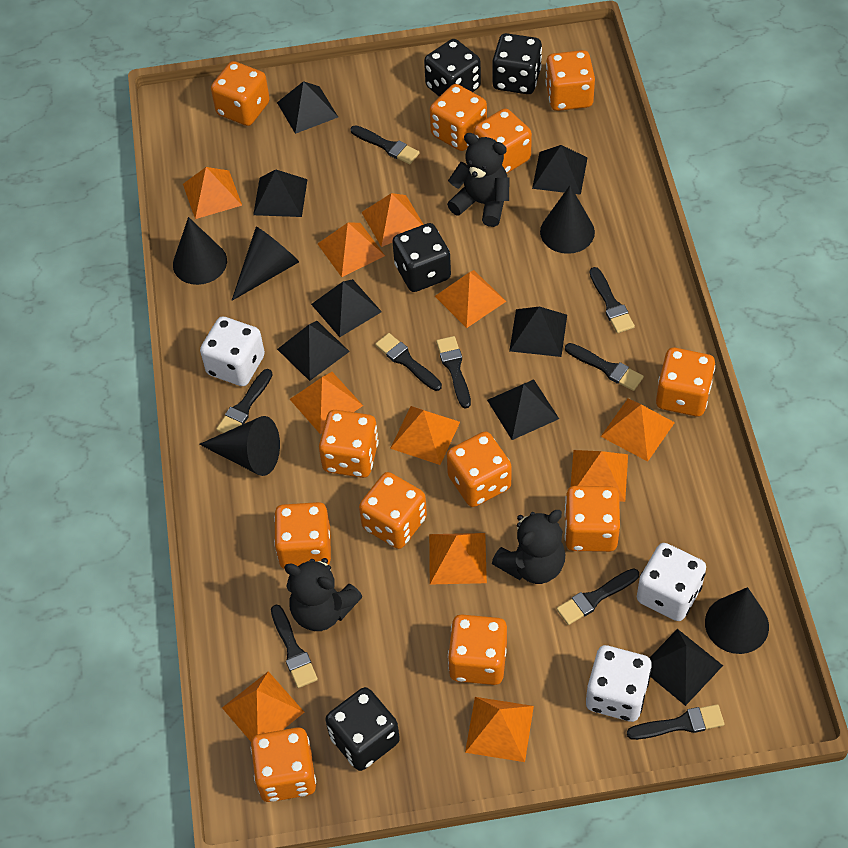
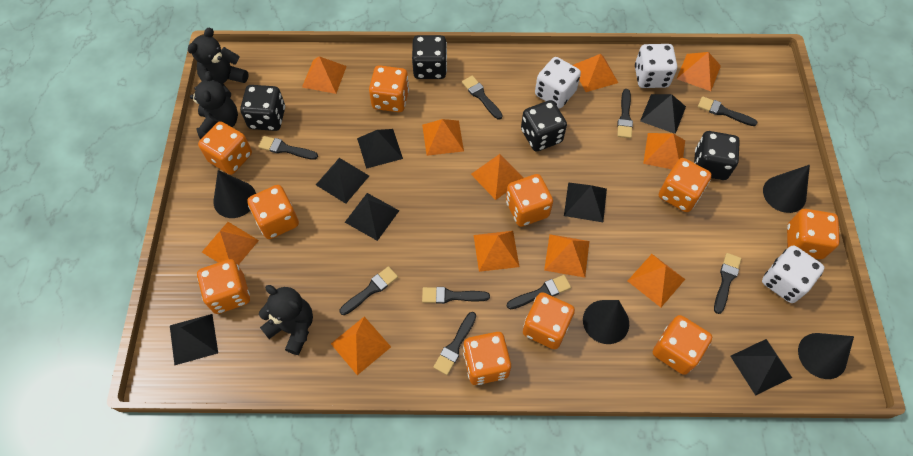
black cone: 5 -> 4
black pyramid: 8 -> 7
orange dice: 12 -> 10

